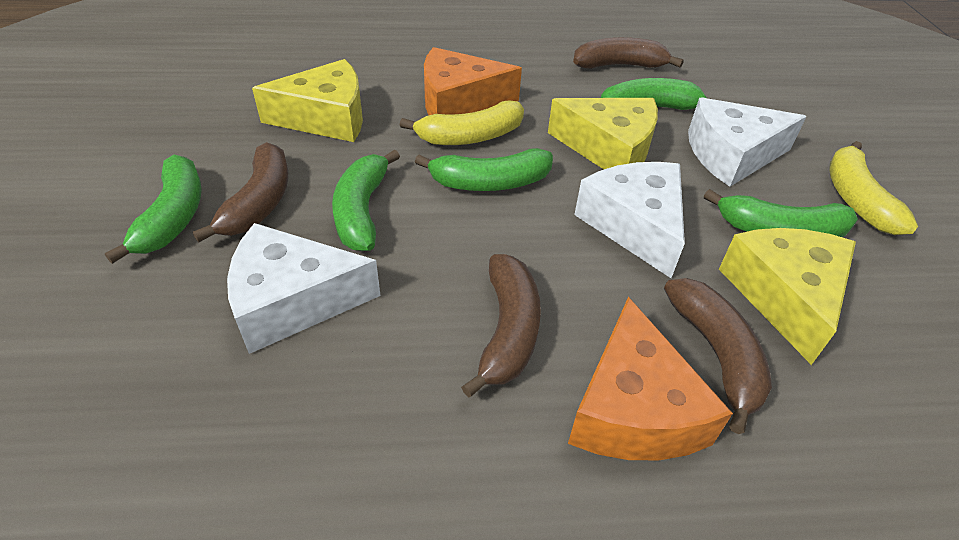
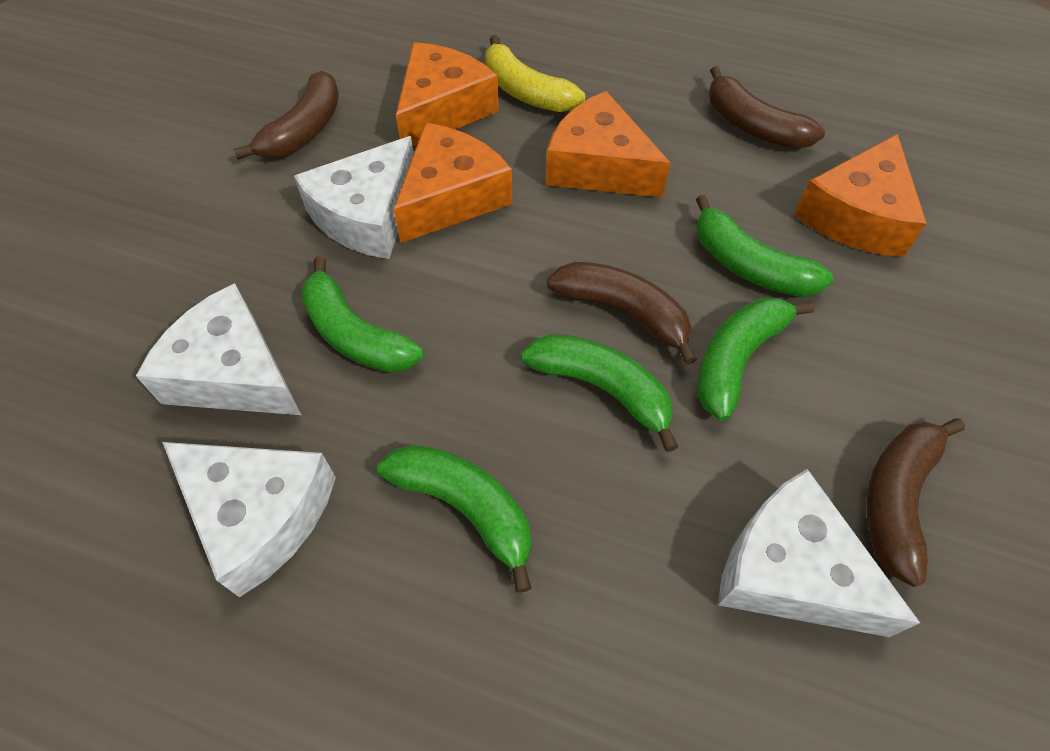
orange cheese: 2 -> 4
white cheese: 3 -> 4
yellow banana: 2 -> 1
yellow cheese: 3 -> 0

